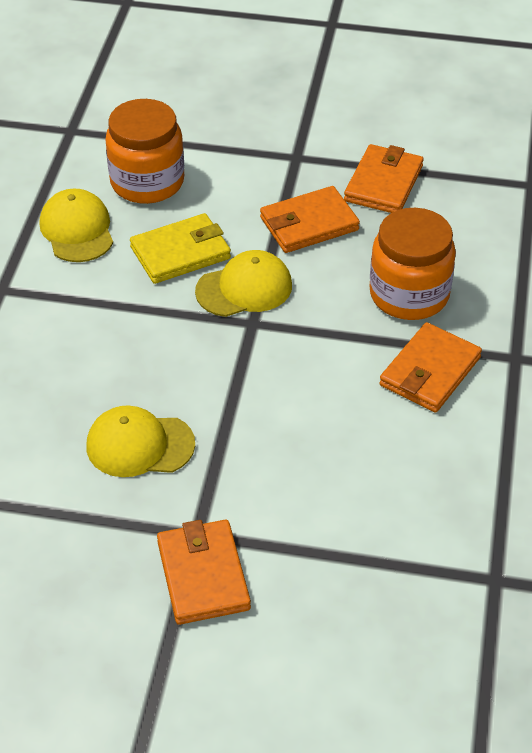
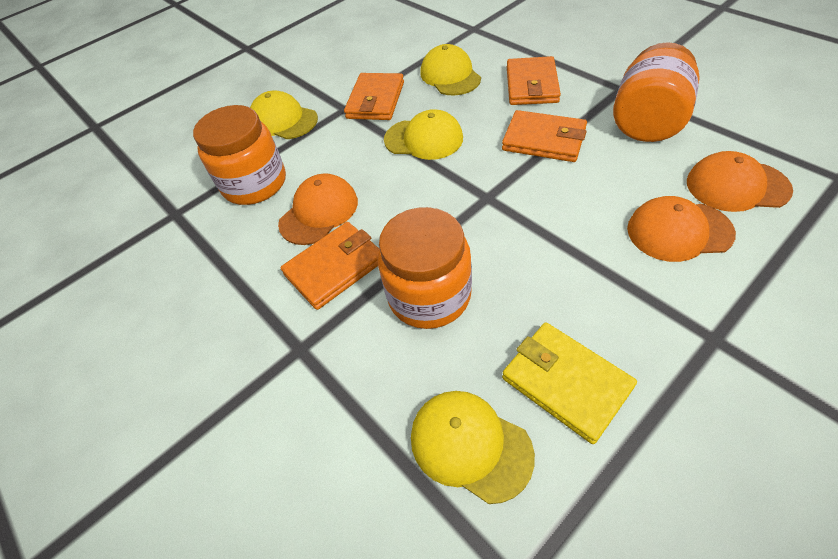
orange cap: 0 -> 3
orange jar: 2 -> 3
yellow cap: 3 -> 4

